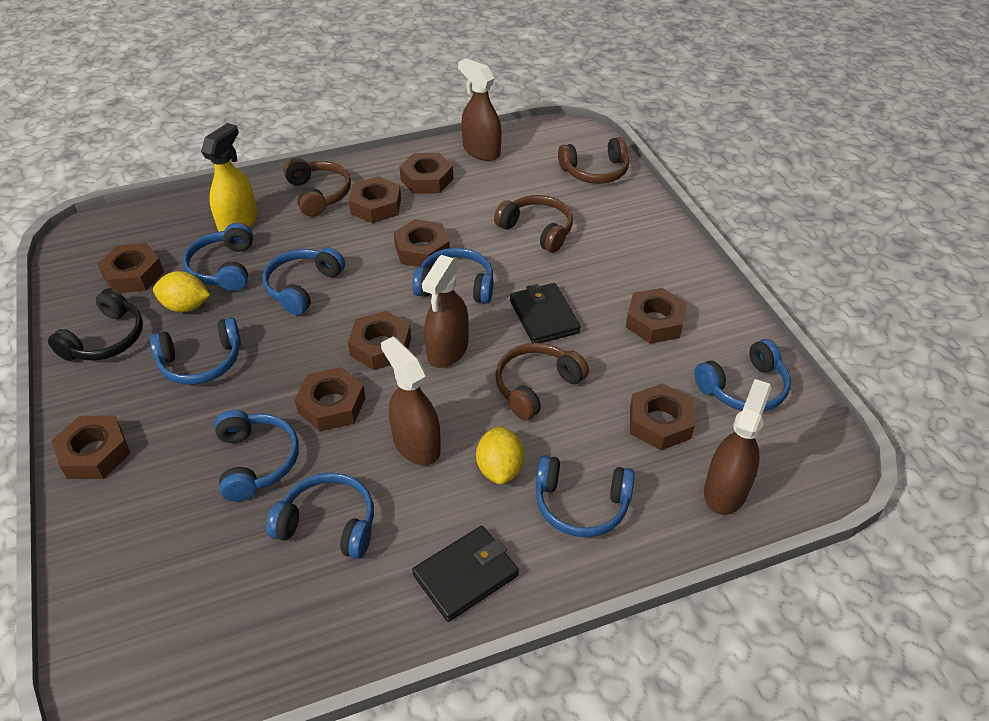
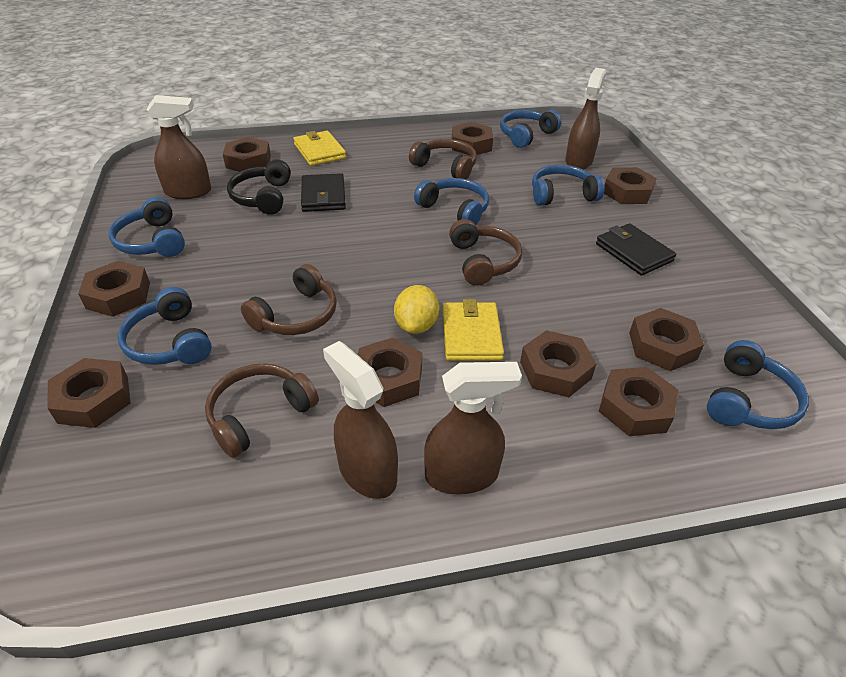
blue headphones: 8 -> 6
yellow lemon: 2 -> 1
yellow spray bottle: 1 -> 0
yellow wallet: 0 -> 2

